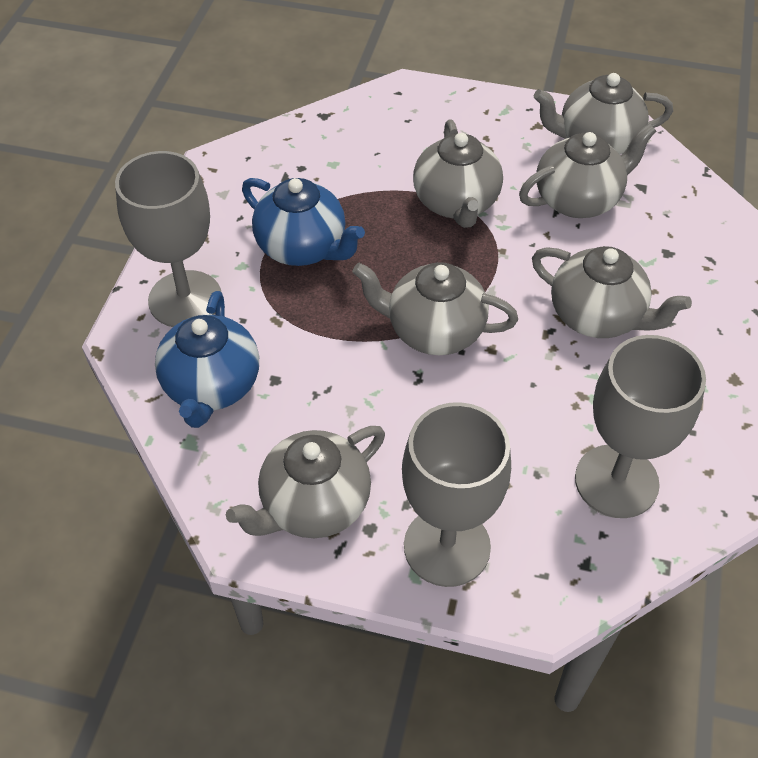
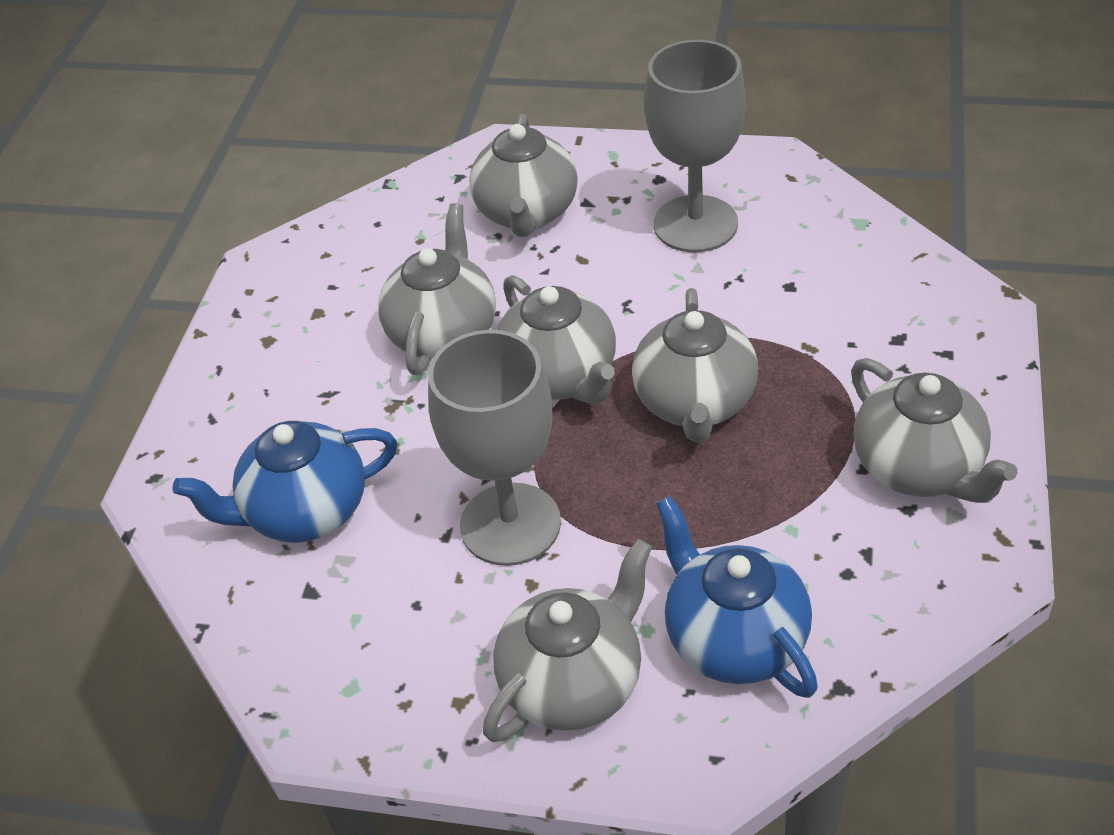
grey goblet: 3 -> 2

